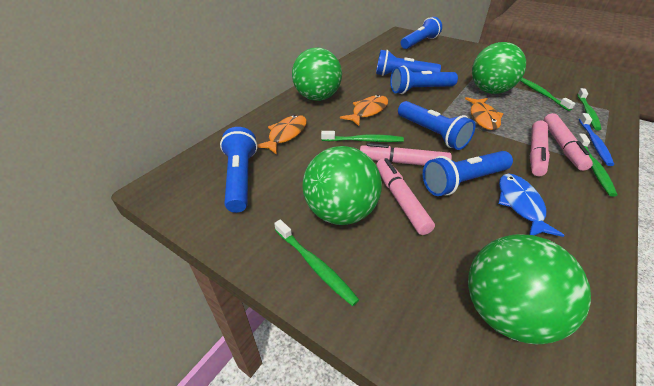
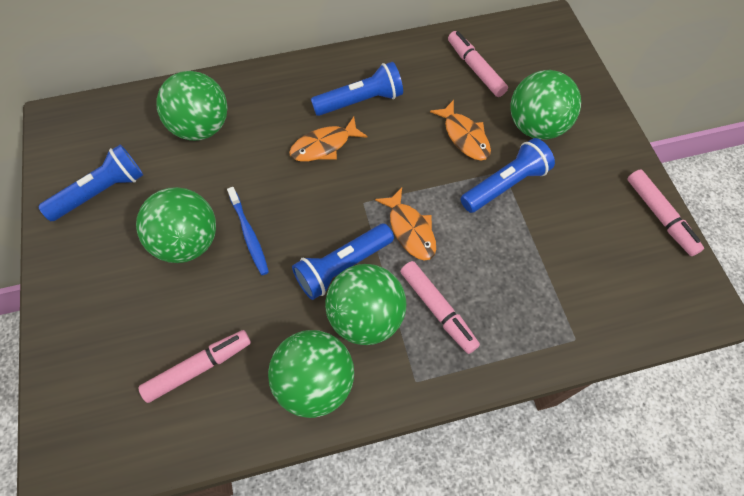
blue fish: 1 -> 0
blue flashlight: 6 -> 4
green ball: 4 -> 5
green toothbrush: 5 -> 0

